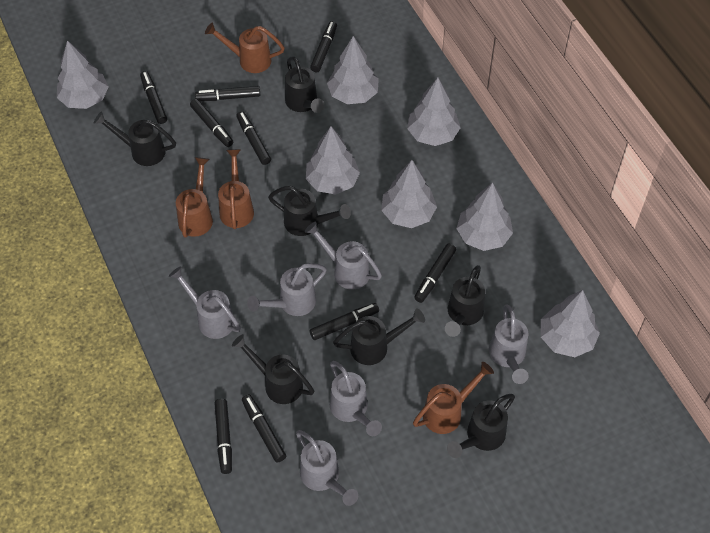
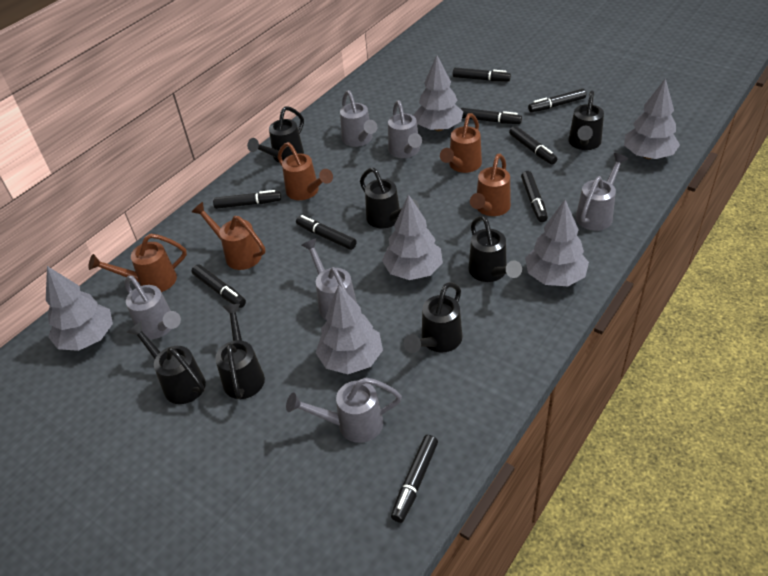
brown watering can: 4 -> 5
grey tree: 7 -> 6

